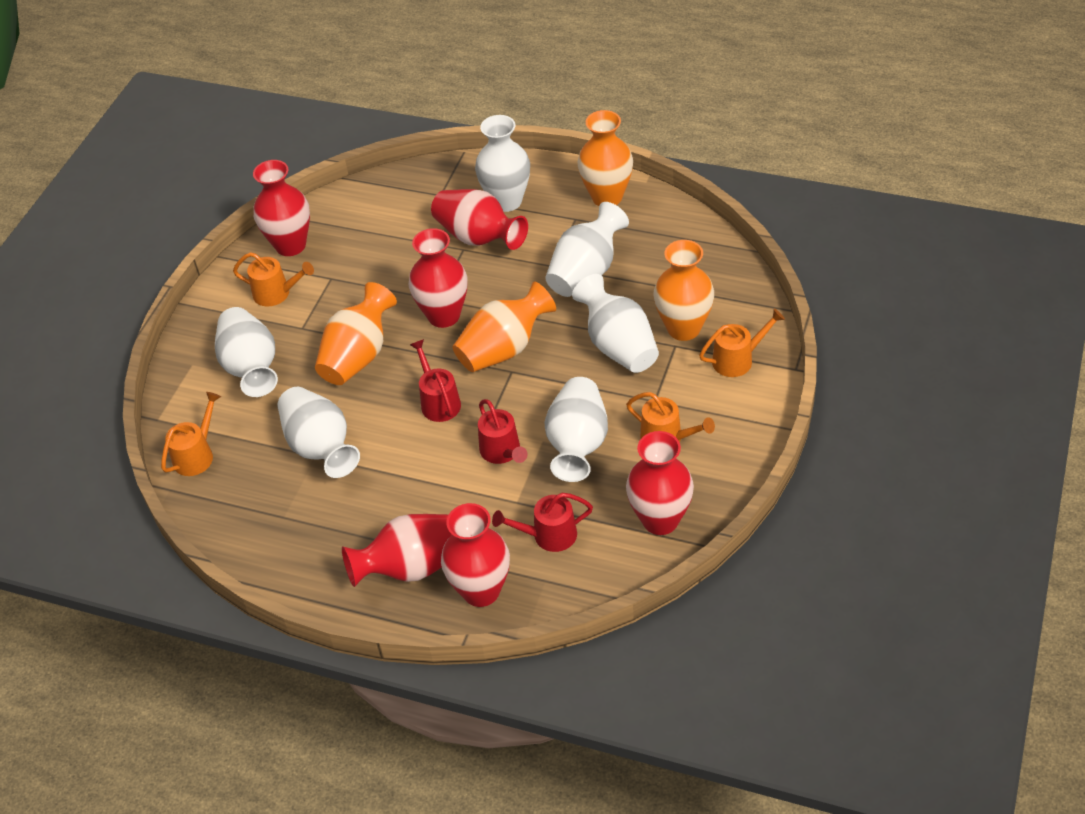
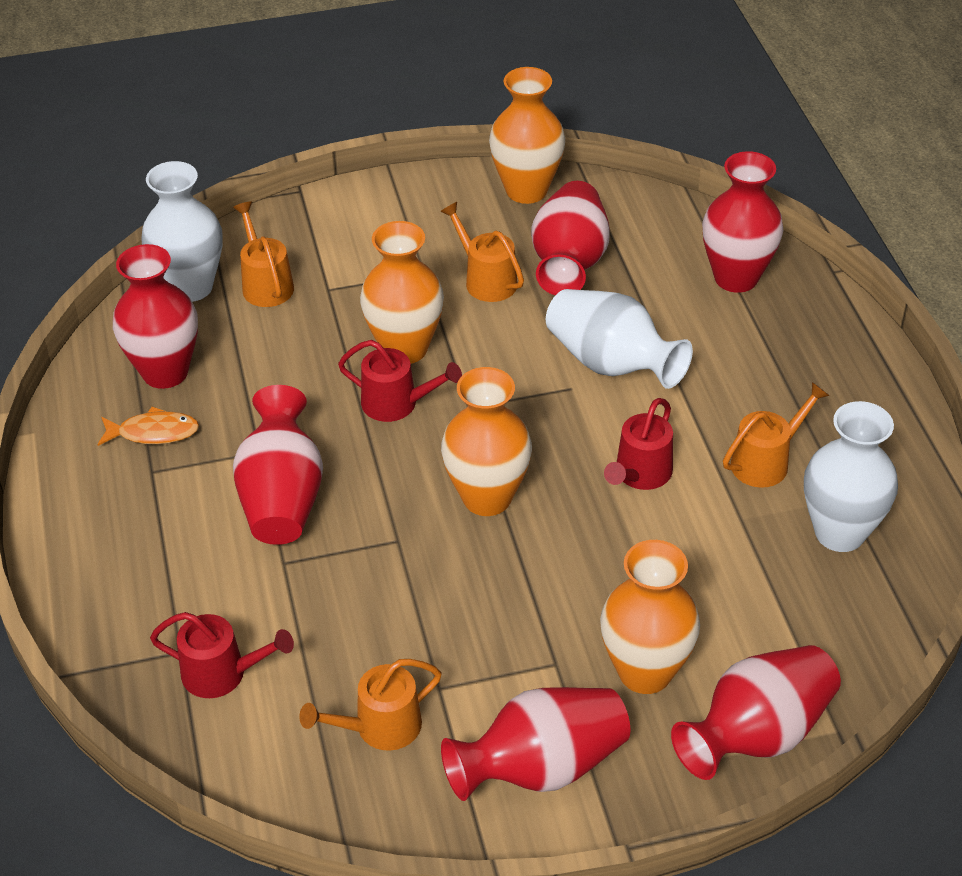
orange fish: 0 -> 1
white vase: 6 -> 3

